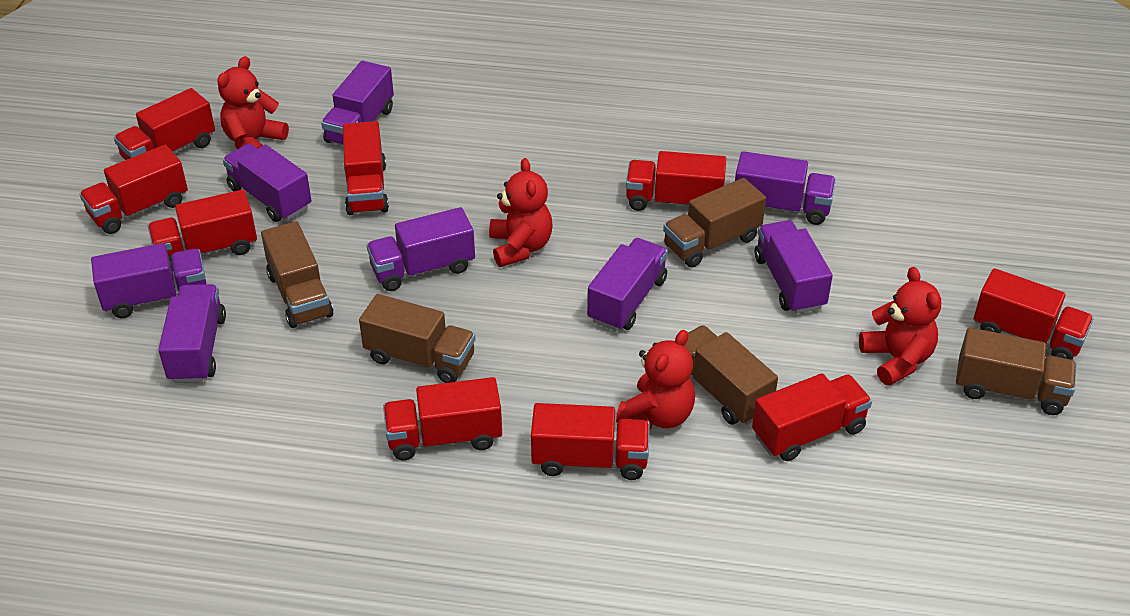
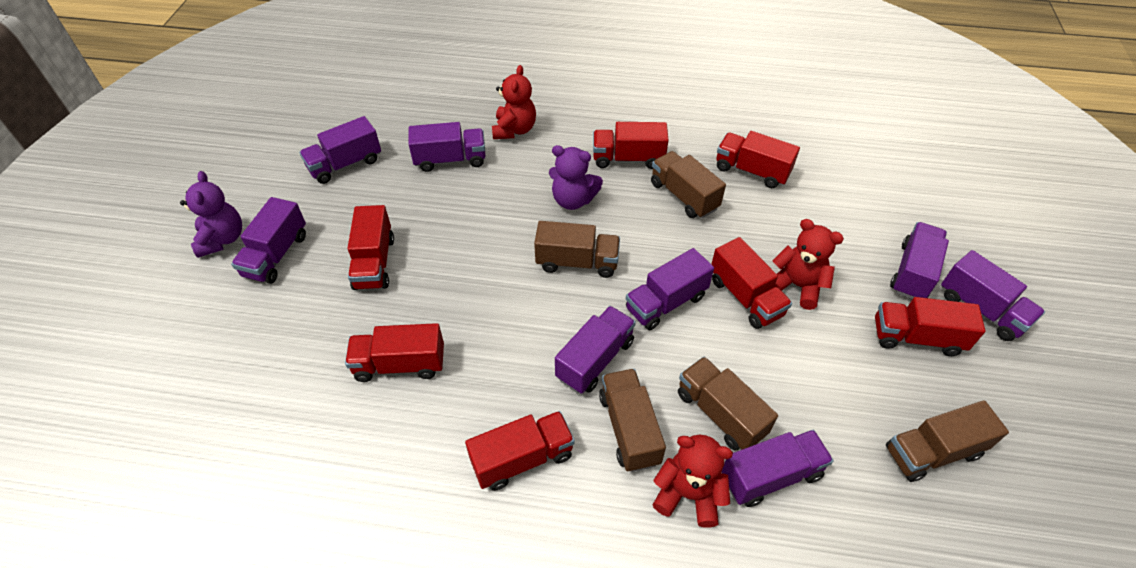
purple teddy bear: 0 -> 2
red teddy bear: 4 -> 3
red truck: 9 -> 7

